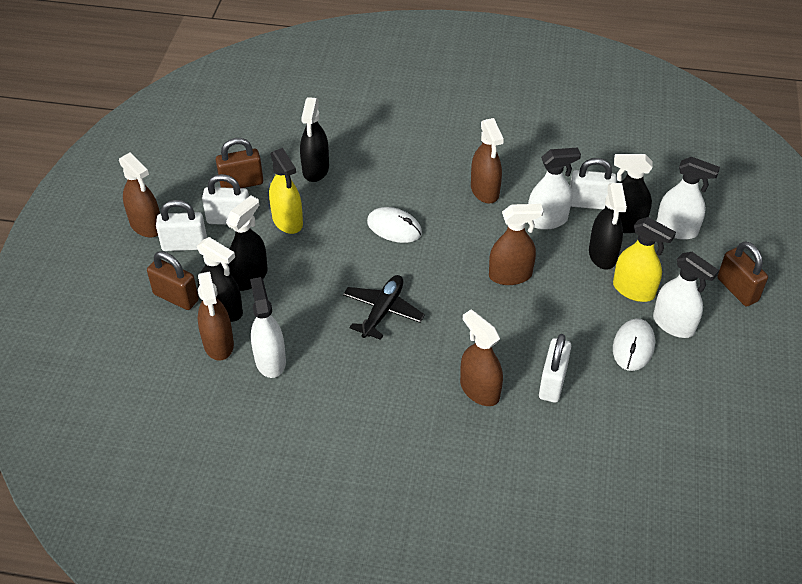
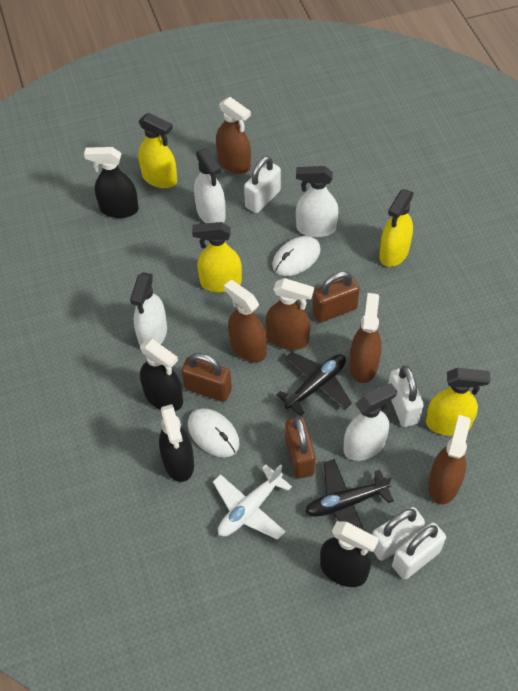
black plane: 1 -> 2
black spray bottle: 5 -> 4
white plane: 0 -> 1
yellow spray bottle: 2 -> 4

